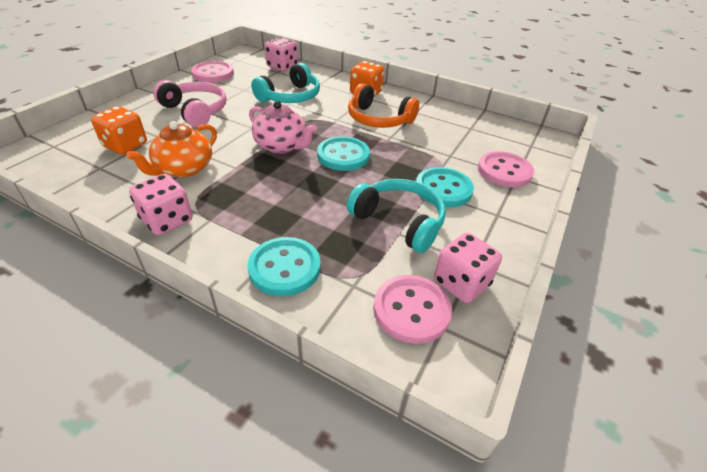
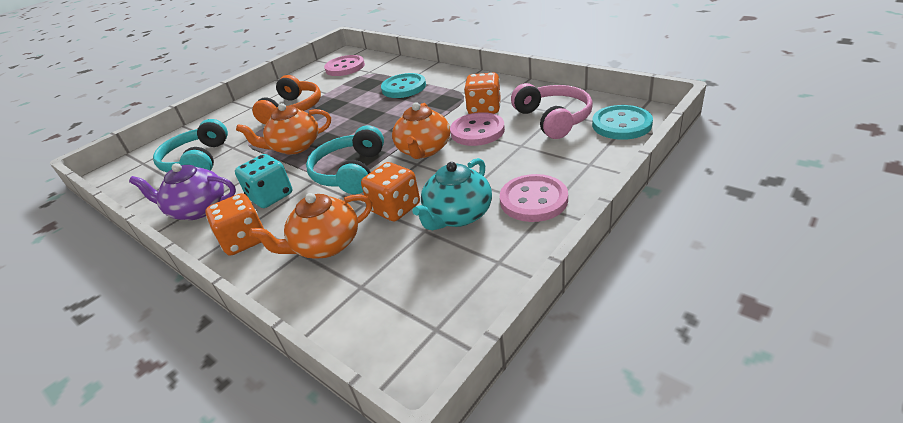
orange dice: 2 -> 3
orange teapot: 1 -> 3
pink dice: 3 -> 0
pink teapot: 1 -> 0
purple teapot: 0 -> 1
turquoise button: 3 -> 2
turquoise dice: 0 -> 1
turquoise teapot: 0 -> 1

